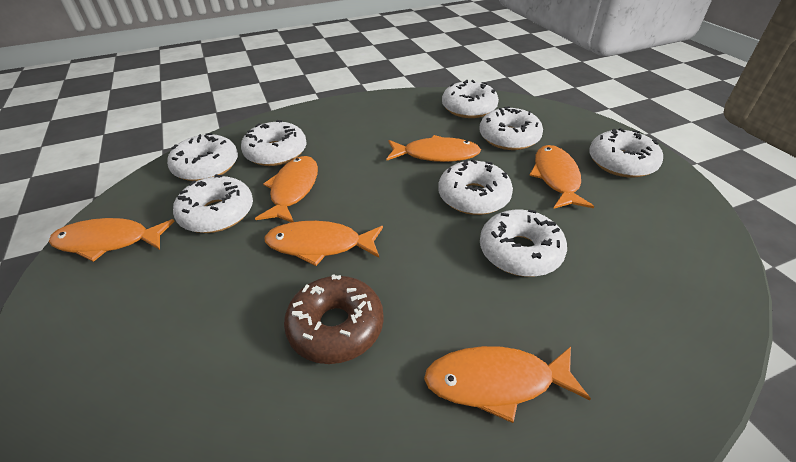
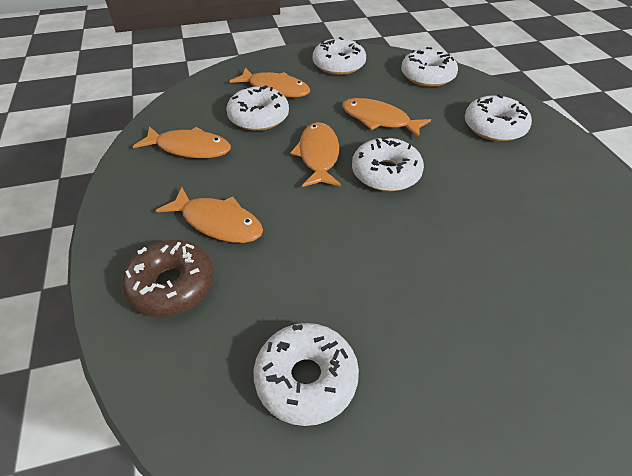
orange fish: 6 -> 5
white donut: 8 -> 6

